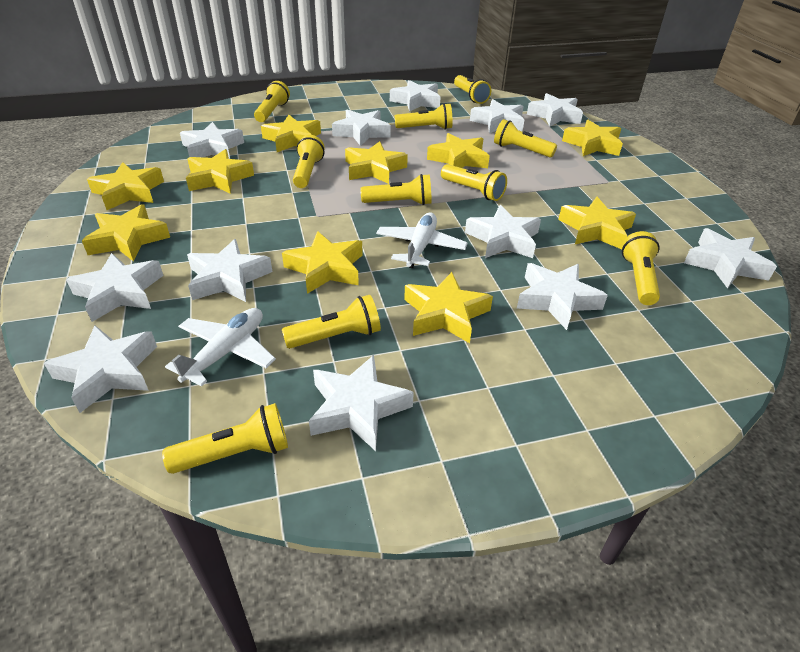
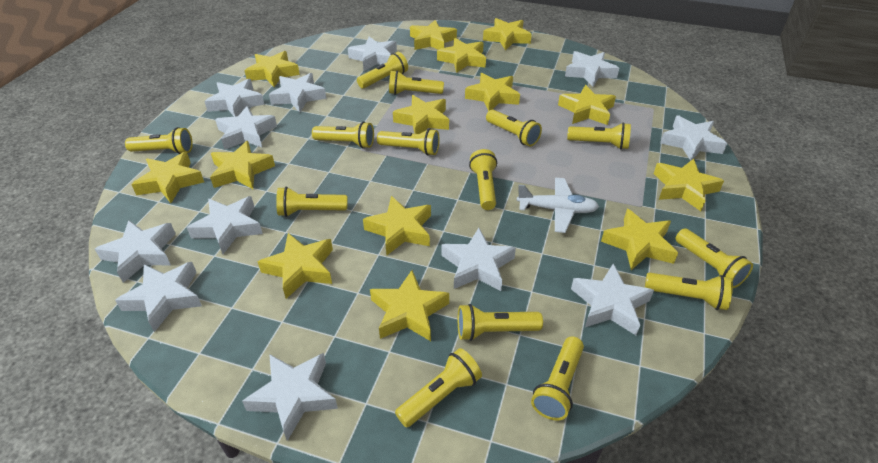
white plane: 2 -> 1
yellow flashlight: 10 -> 14
yellow star: 10 -> 14

